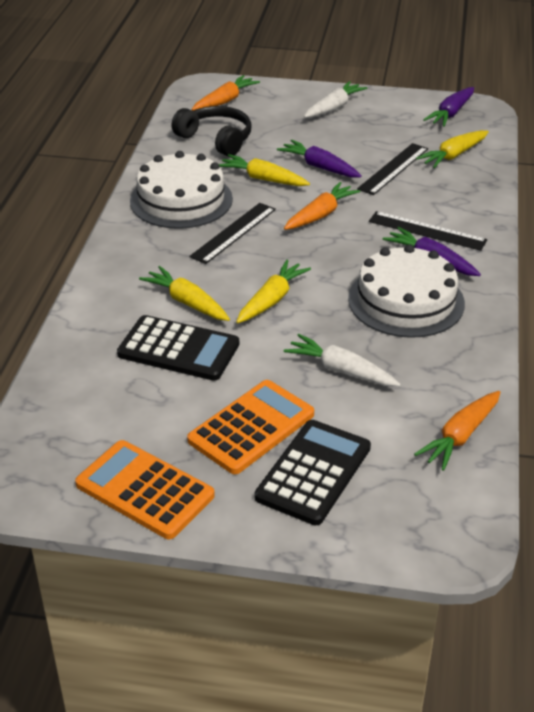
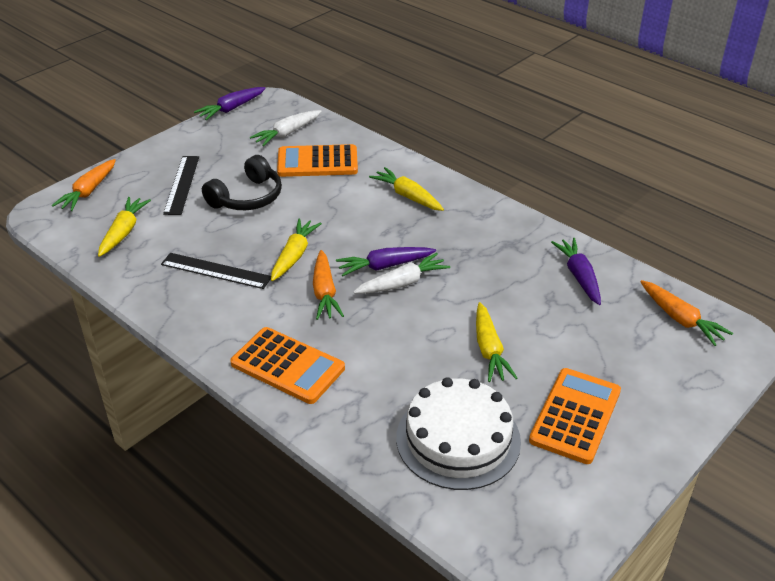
black calculator: 2 -> 0
black ruler: 3 -> 2
orange calculator: 2 -> 3
white cake: 2 -> 1

